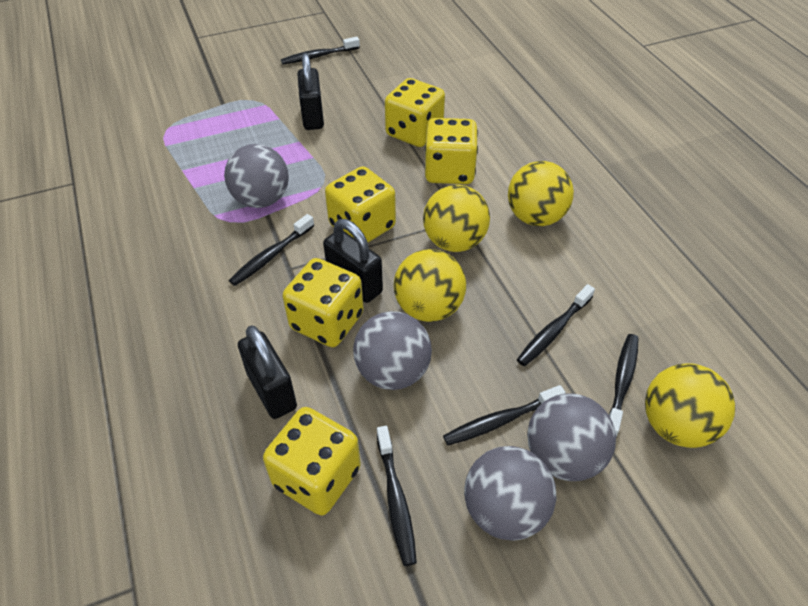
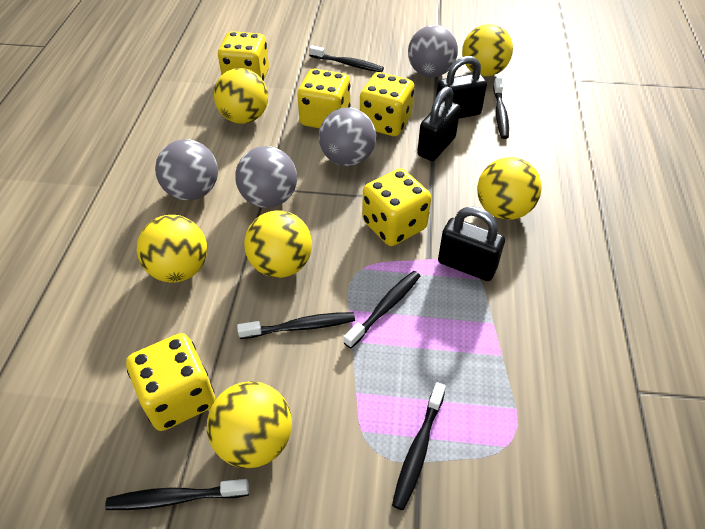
yellow ball: 4 -> 6

